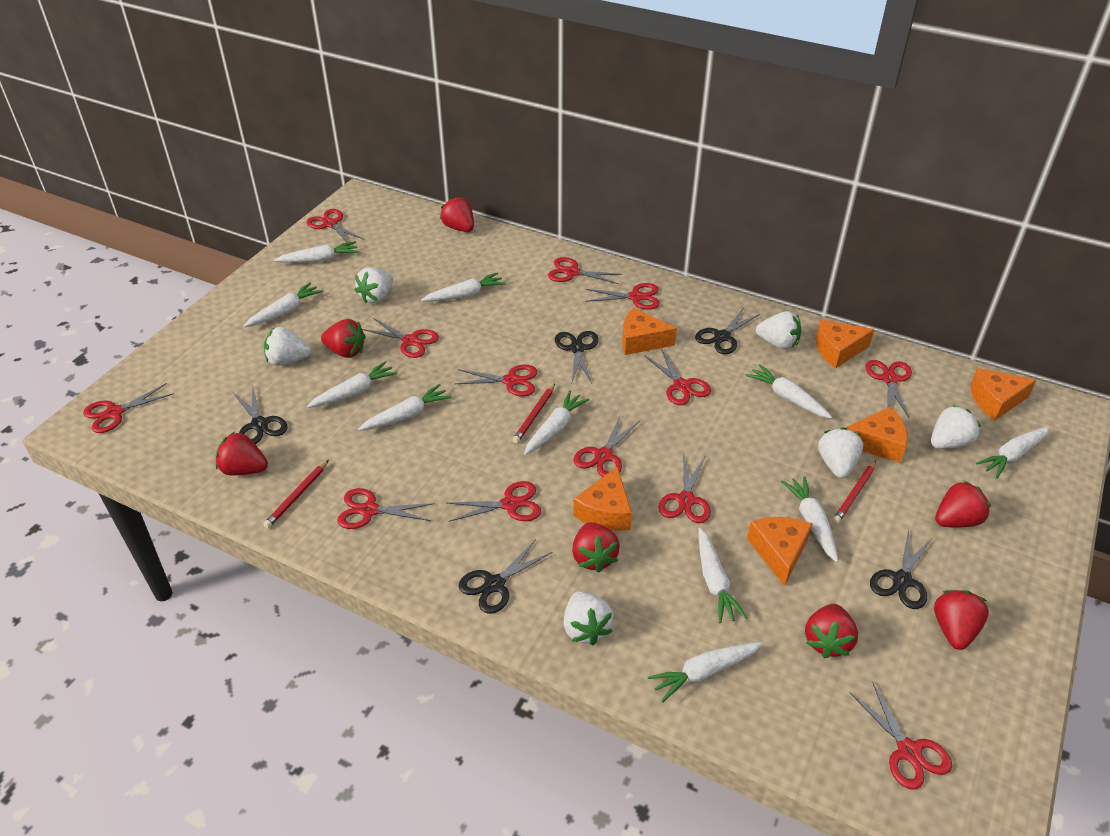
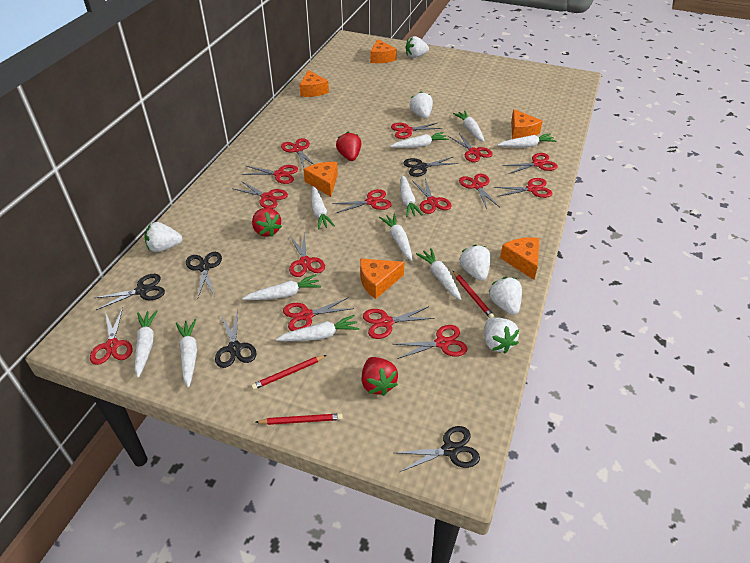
red scissors: 13 -> 15
red strawberry: 7 -> 3

